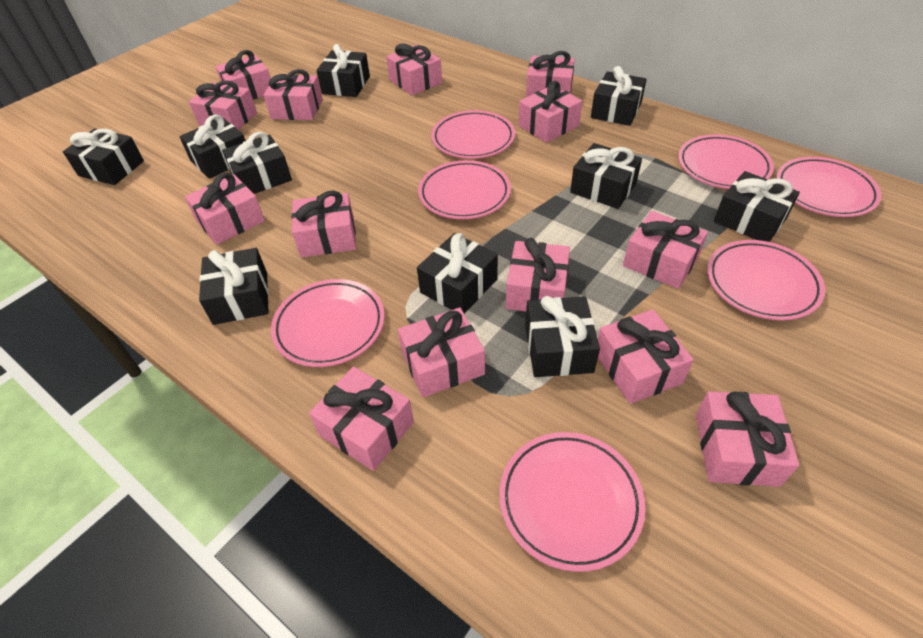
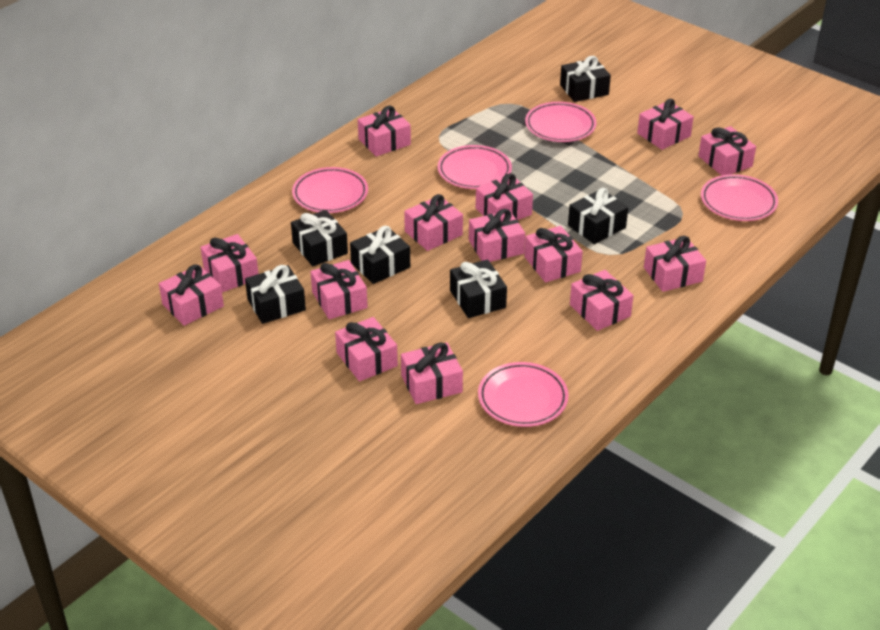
black gift: 10 -> 6
pink plate: 7 -> 5

